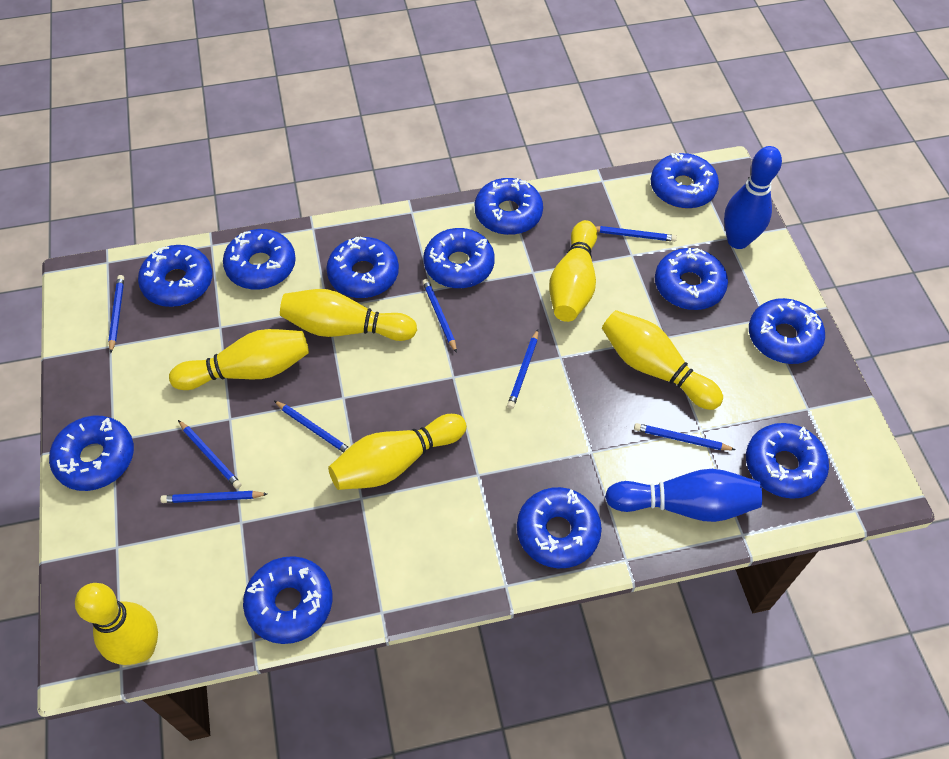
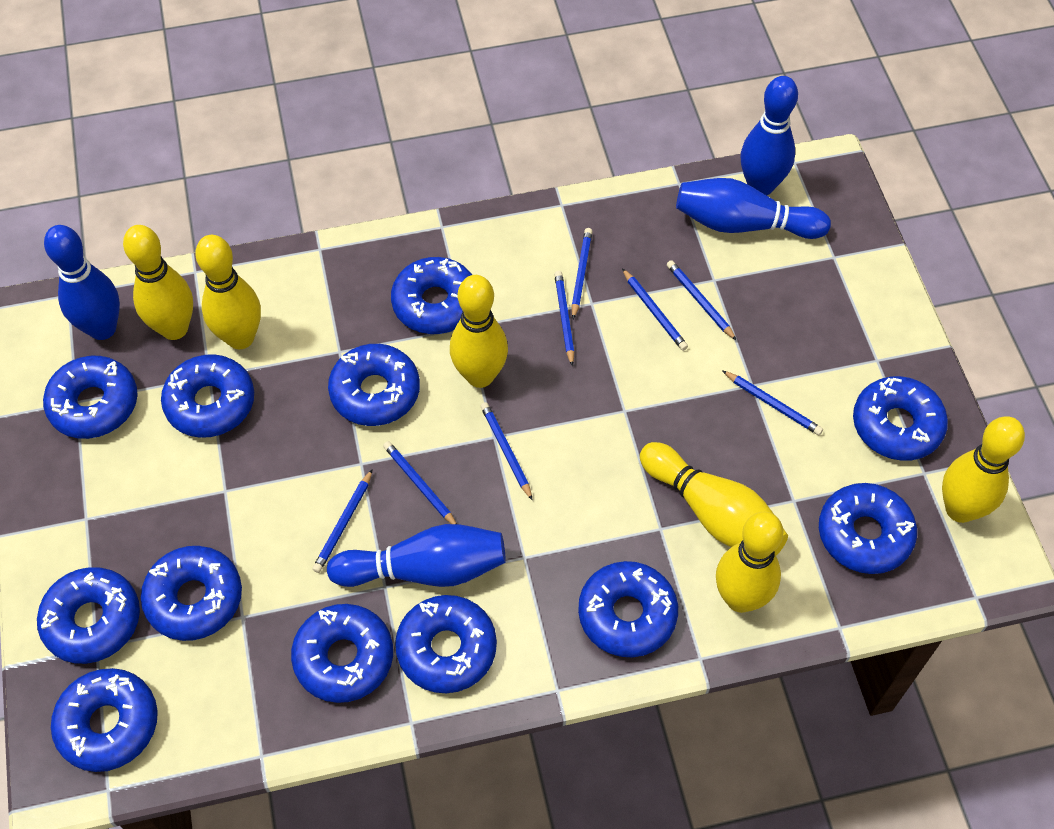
blue bowling pin: 2 -> 4

